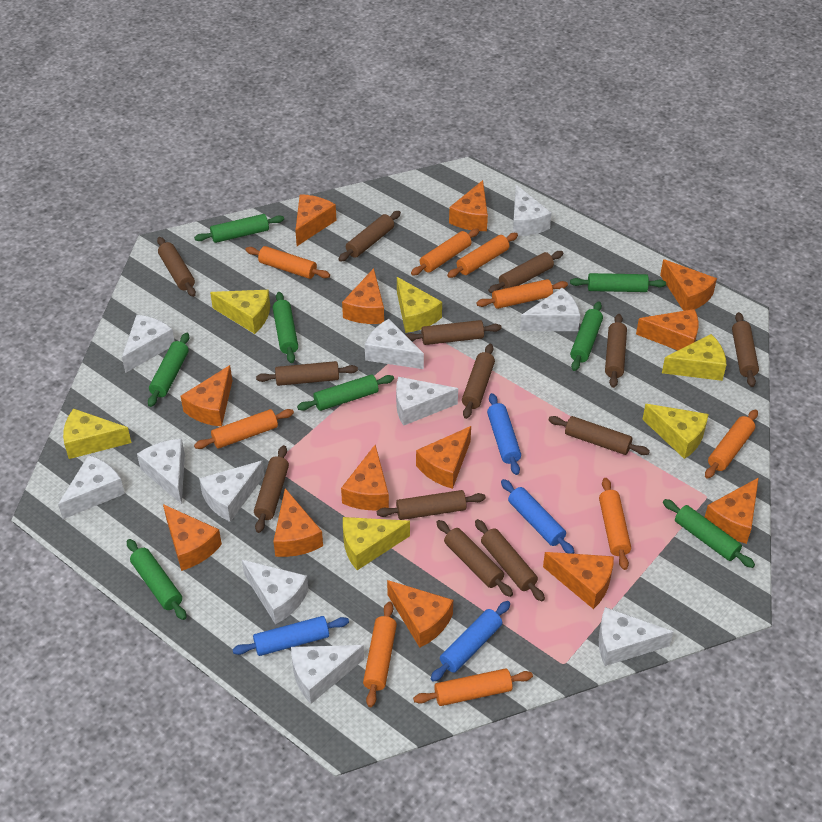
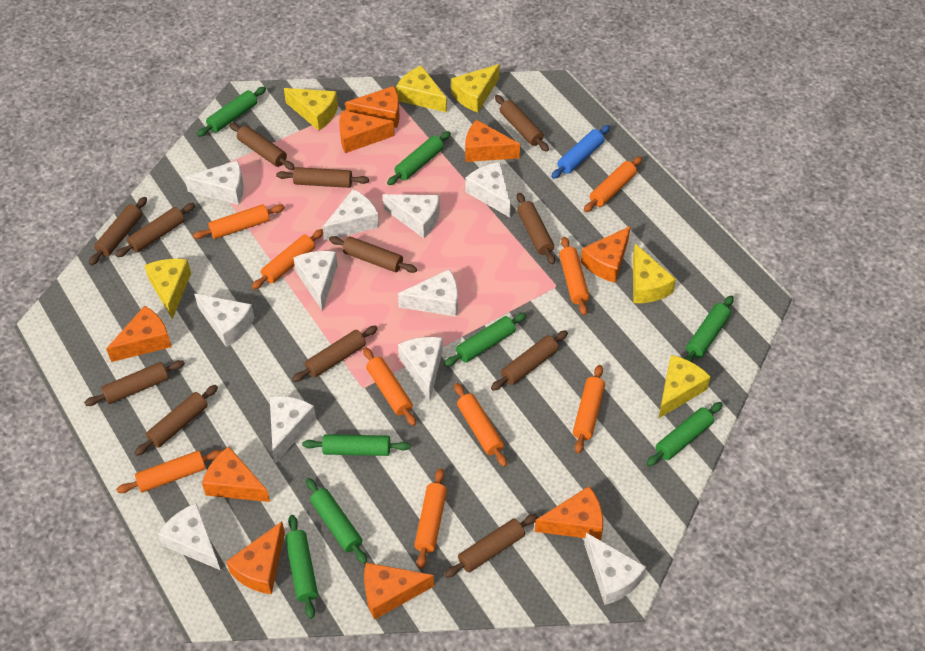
blue rolling pin: 4 -> 1
brown rolling pin: 13 -> 12
orange cheese: 13 -> 9

